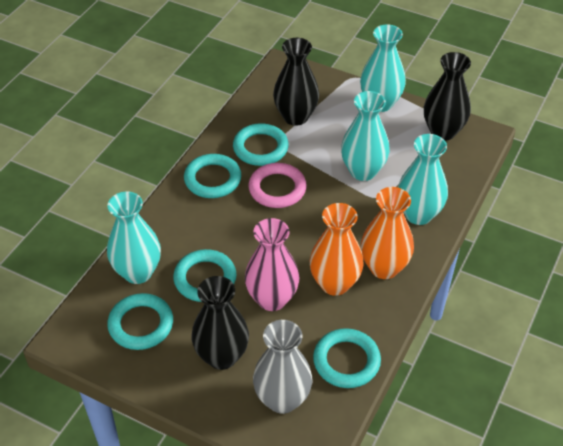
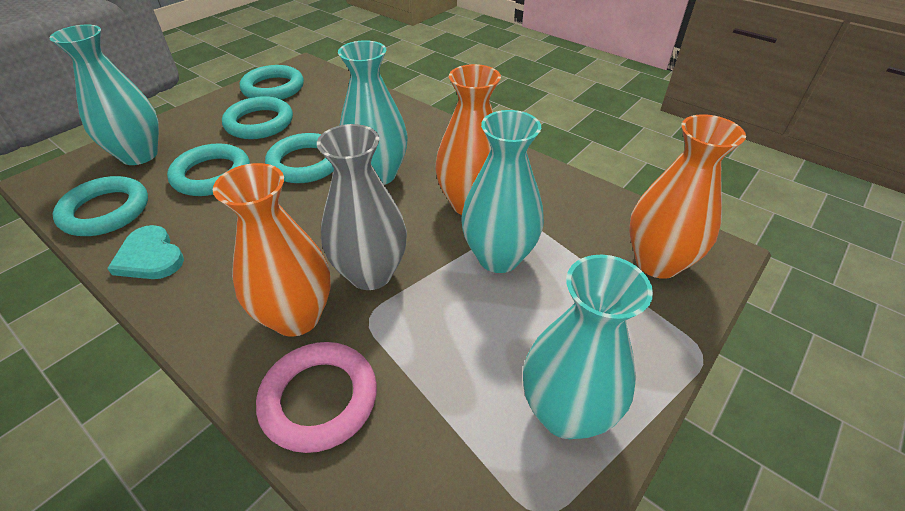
black vase: 3 -> 0
orange vase: 2 -> 3
pink vase: 1 -> 0
turquoise heart: 0 -> 1

